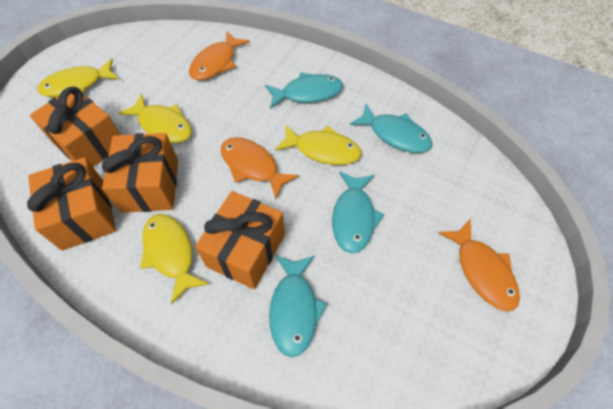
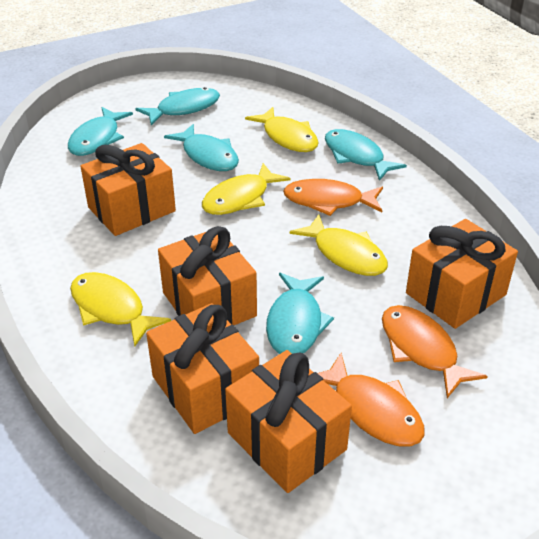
orange gift: 4 -> 5
turquoise fish: 4 -> 5

